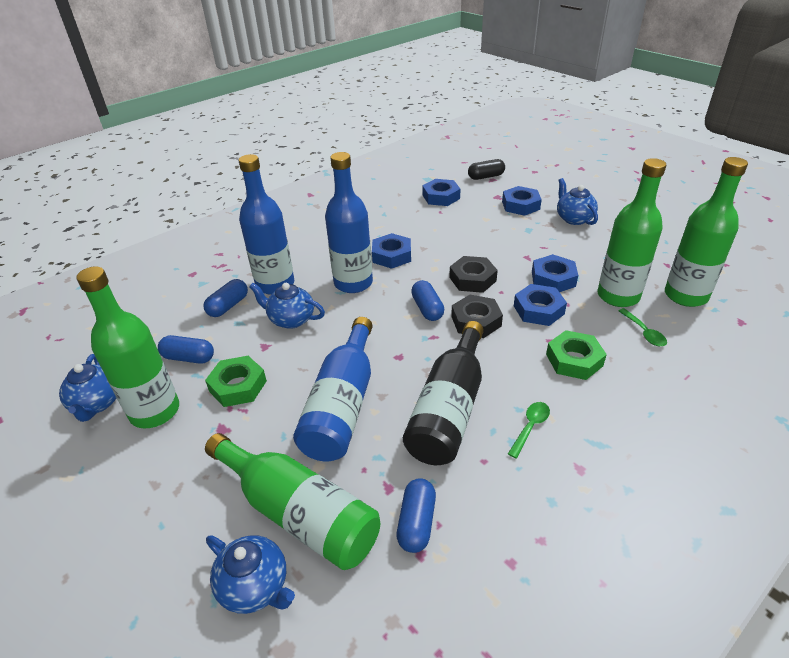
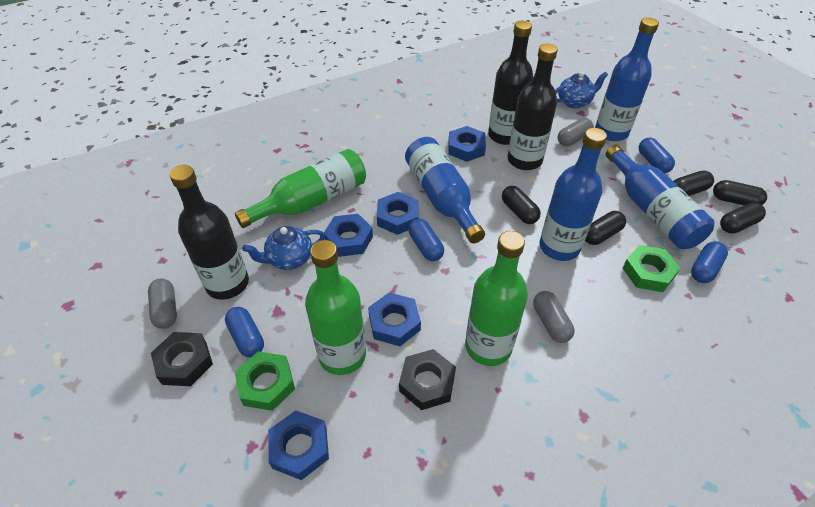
black bottle: 1 -> 3
black capsule: 1 -> 5
blue bottle: 3 -> 4
blue teapot: 4 -> 2
green bottle: 4 -> 3
green spoon: 2 -> 0
grey capsule: 0 -> 3

